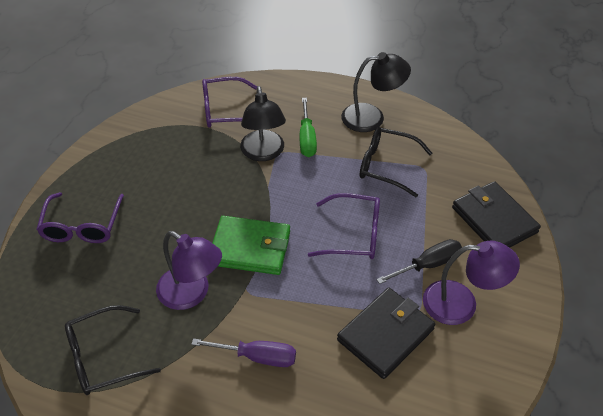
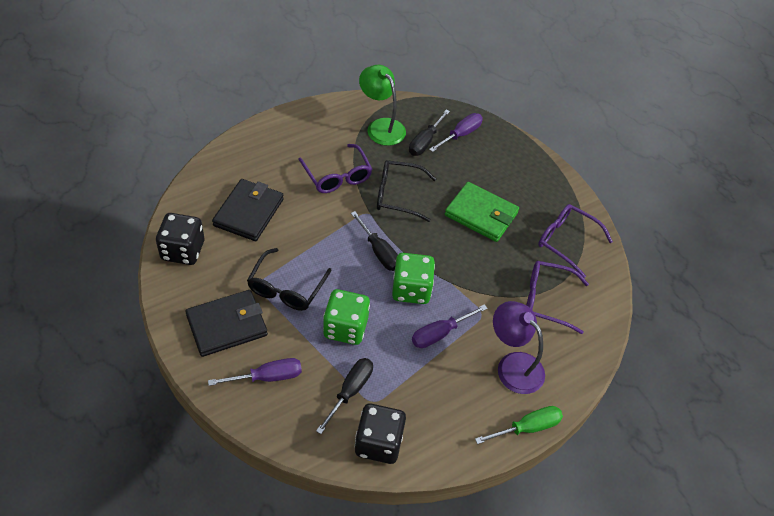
black dice: 0 -> 2
black lamp: 2 -> 0
black screwdriver: 1 -> 3
green dice: 0 -> 2
green lamp: 0 -> 1
purple lamp: 2 -> 1
purple screwdriver: 1 -> 3

